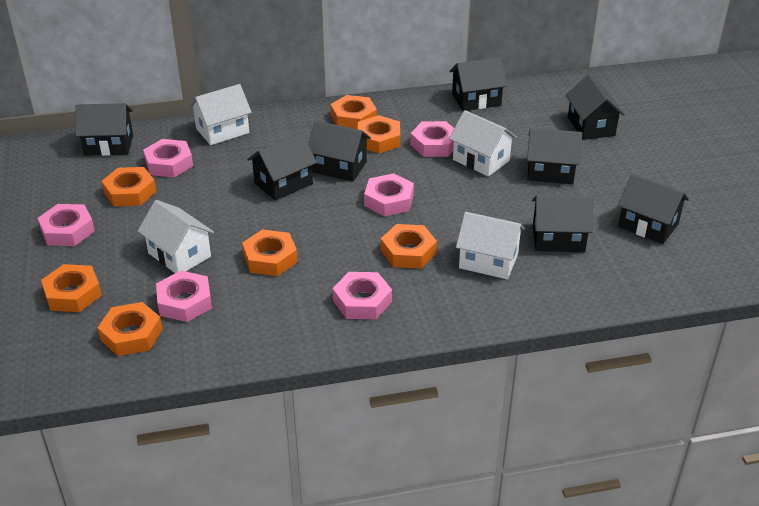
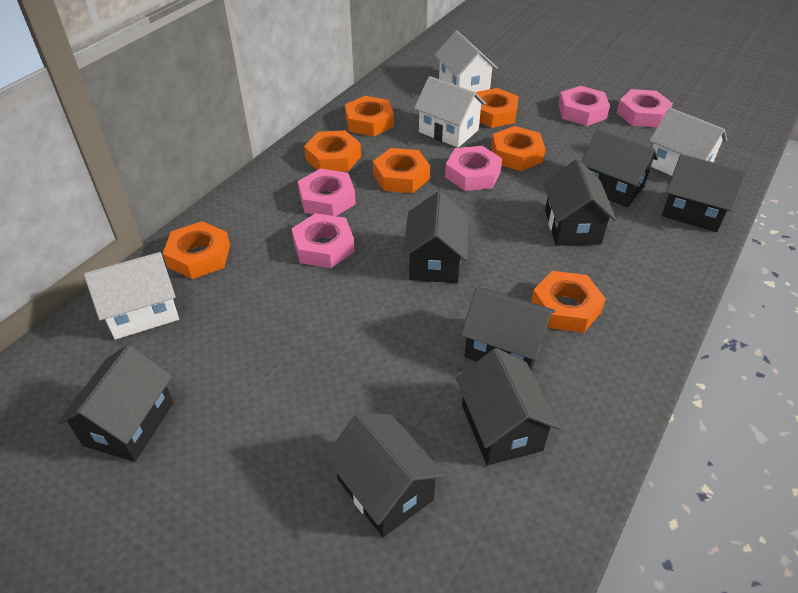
pink nut: 6 -> 5

